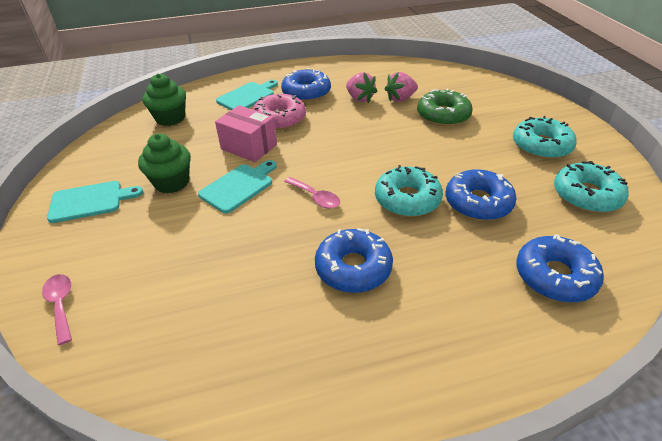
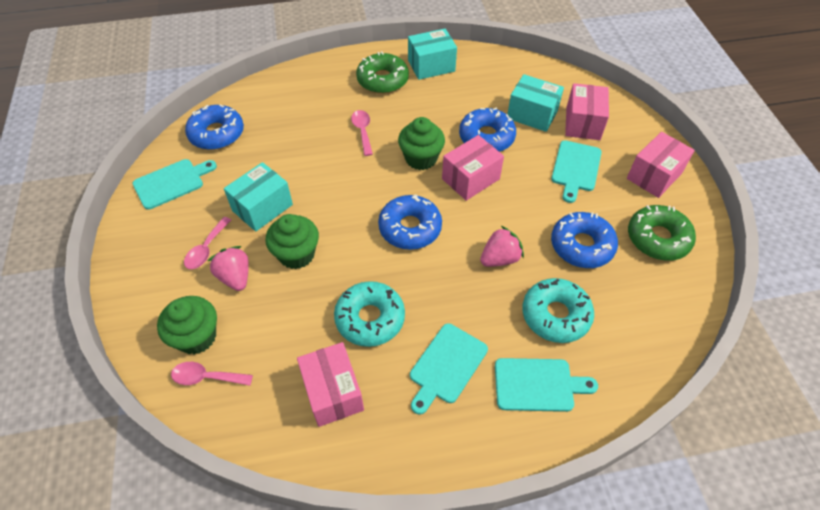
green cupcake: 2 -> 3
green donut: 1 -> 2
pink box: 1 -> 4
pink donut: 1 -> 0
pink spoon: 2 -> 3
turquoise box: 0 -> 3
turquoise cutting board: 3 -> 4
turquoise donut: 3 -> 2

